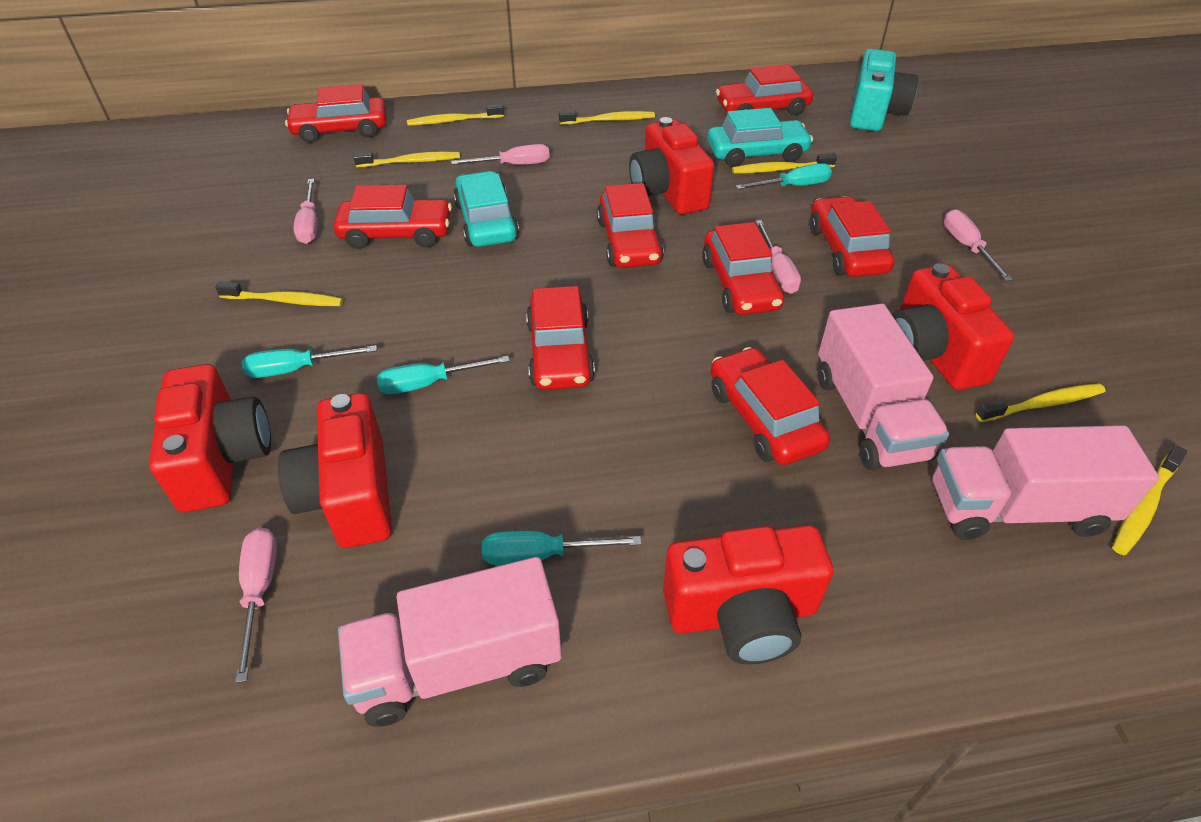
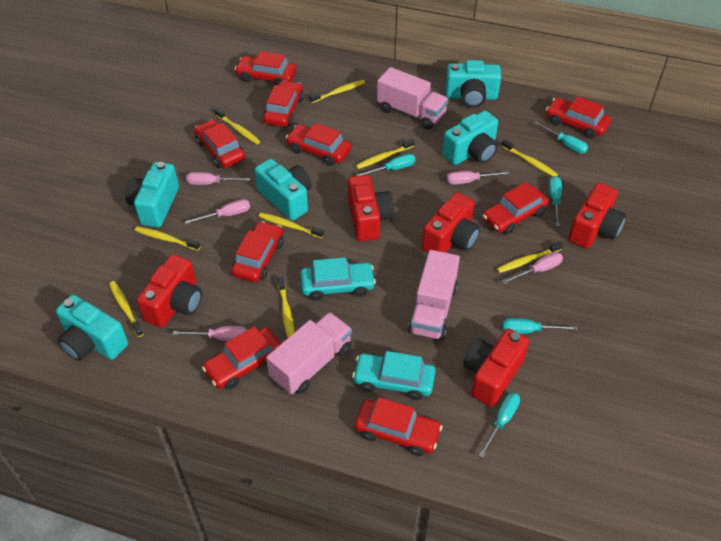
red car: 8 -> 9
turquoise camera: 1 -> 5
turquoise screwdriver: 4 -> 5
yellow toothbrush: 7 -> 9

